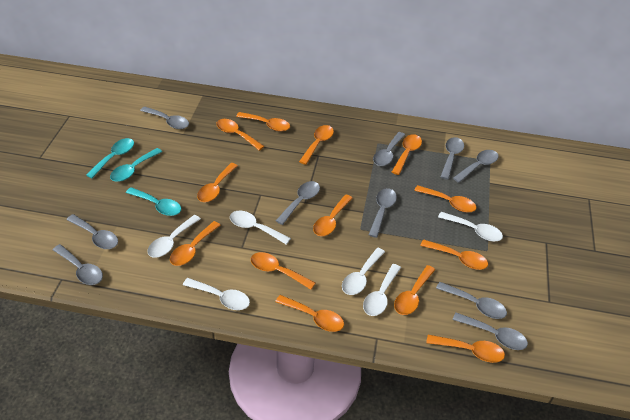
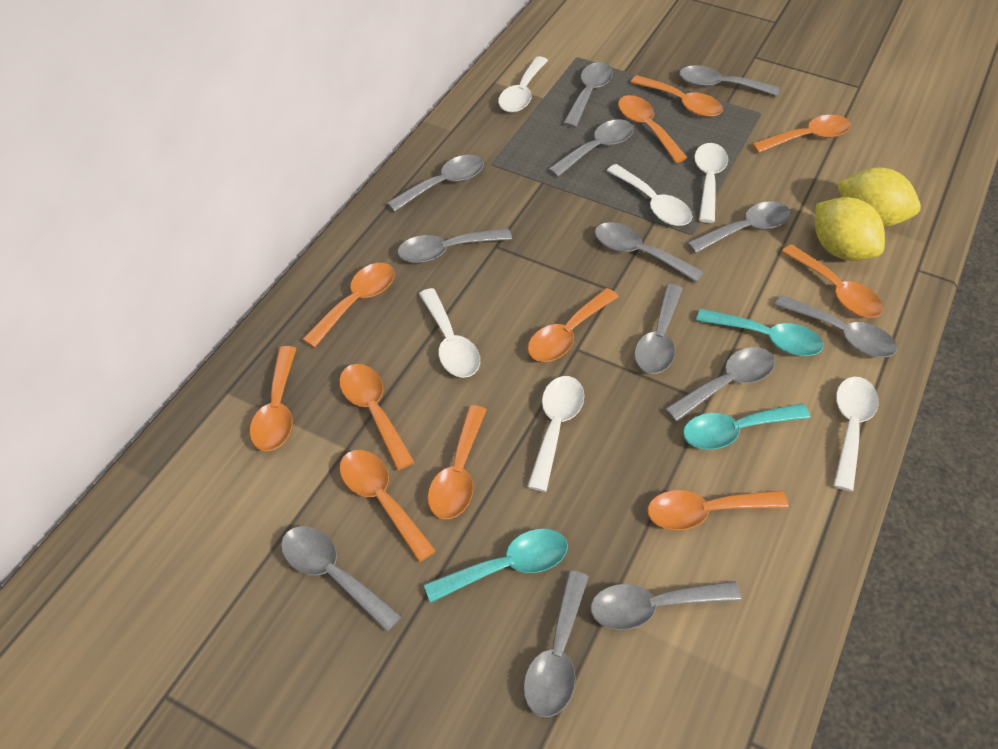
grey spoon: 10 -> 13
orange spoon: 13 -> 11
yellow lemon: 0 -> 2

